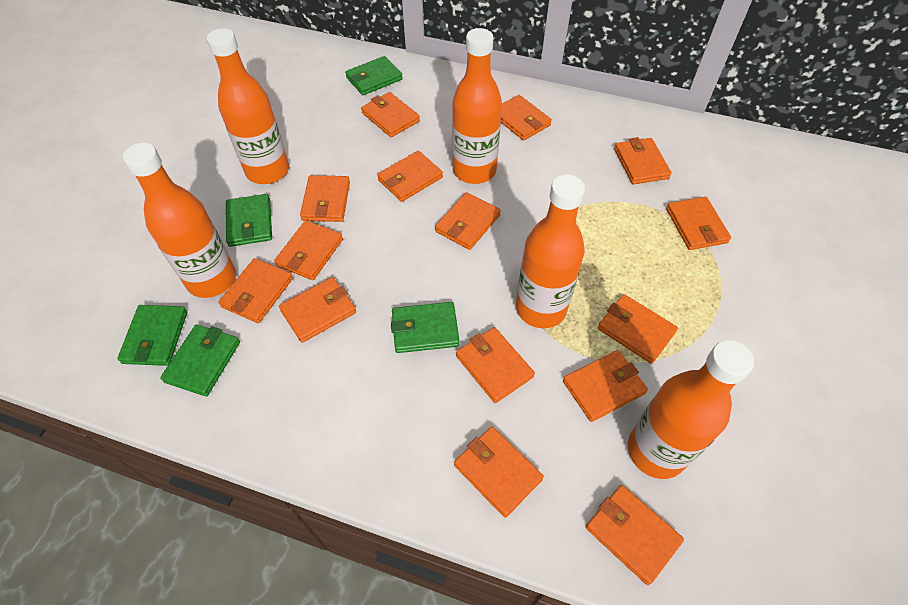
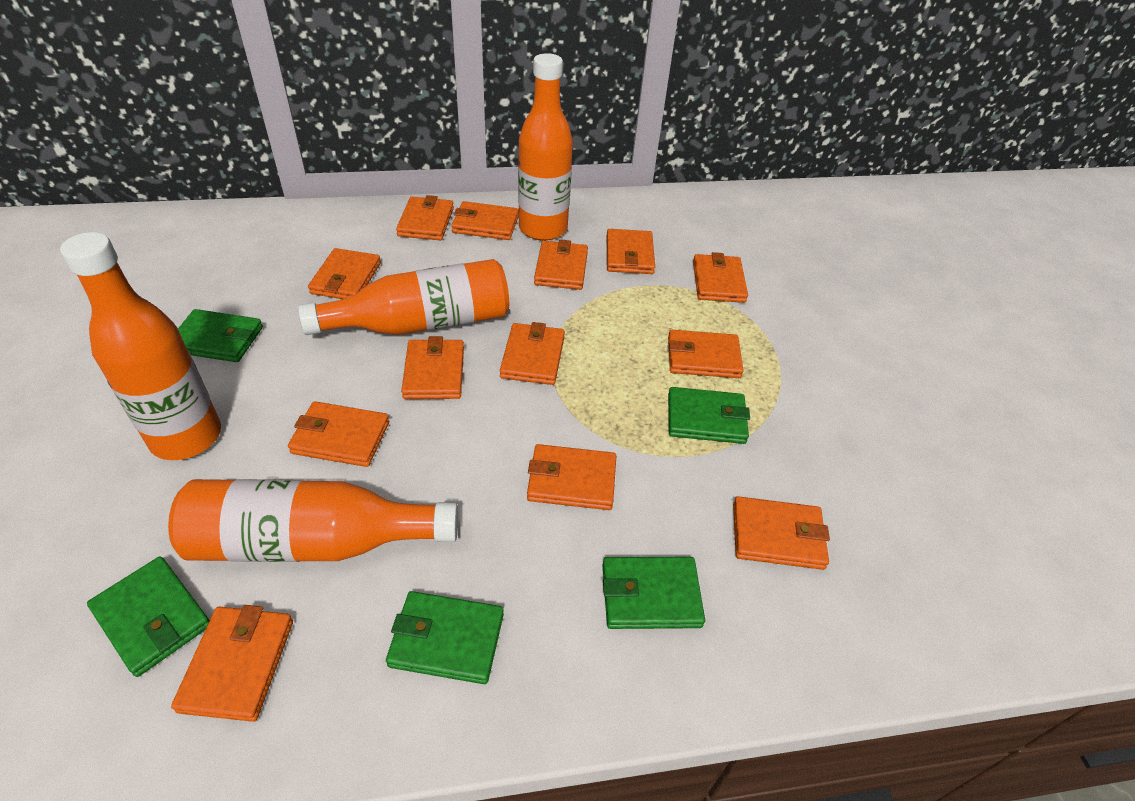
orange bottle: 5 -> 4
orange wallet: 15 -> 13

